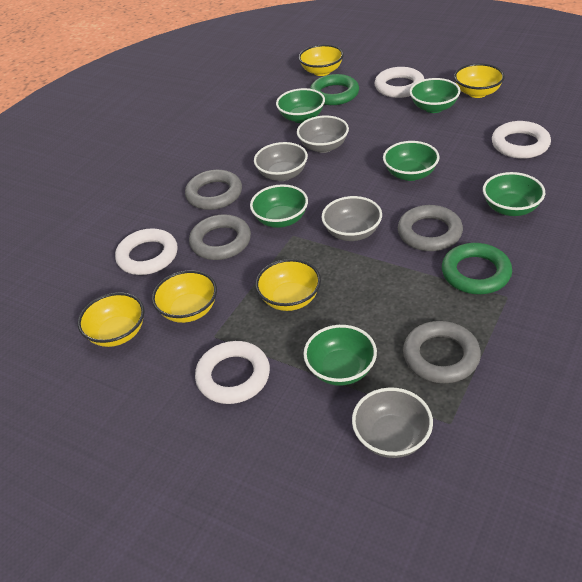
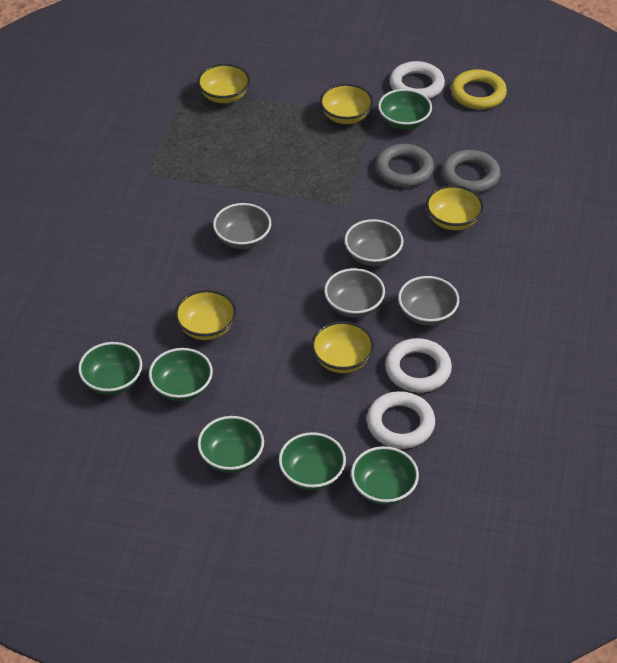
green ring: 2 -> 0
grey ring: 4 -> 2
white ring: 4 -> 3
yellow ring: 0 -> 1

